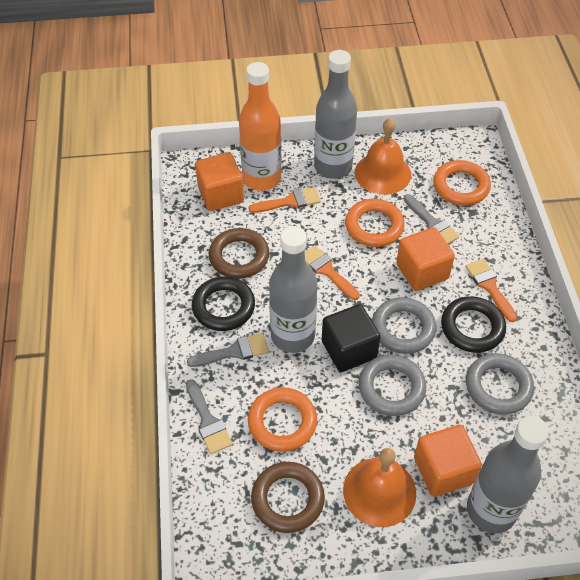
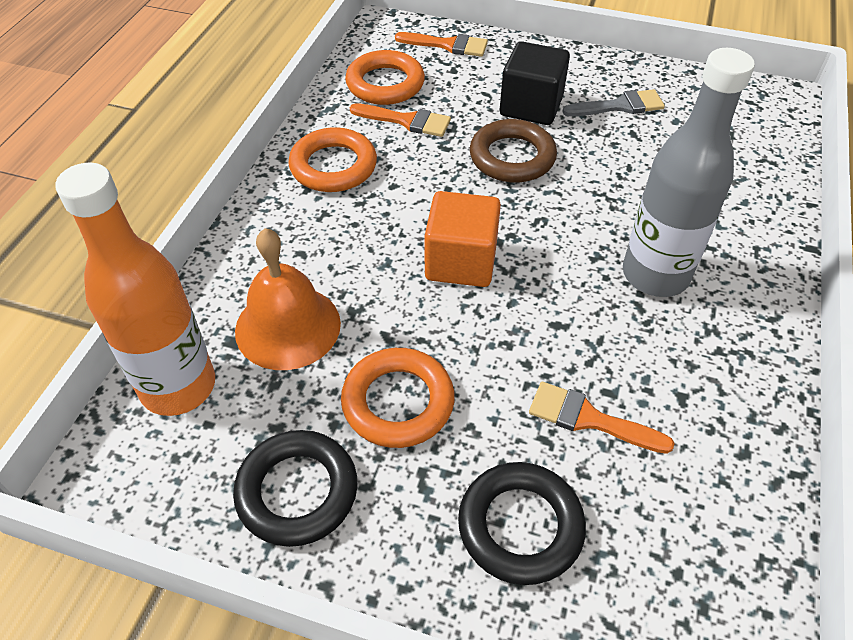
brown ring: 2 -> 1
grey bottle: 3 -> 1
grey brush: 3 -> 1
grey ring: 3 -> 0
orange bell: 2 -> 1
orange cube: 3 -> 1

